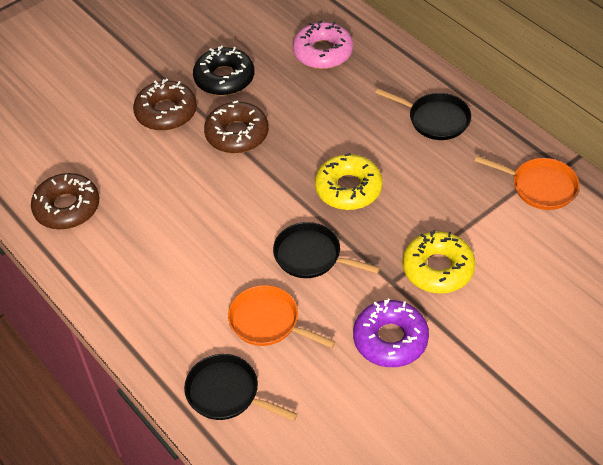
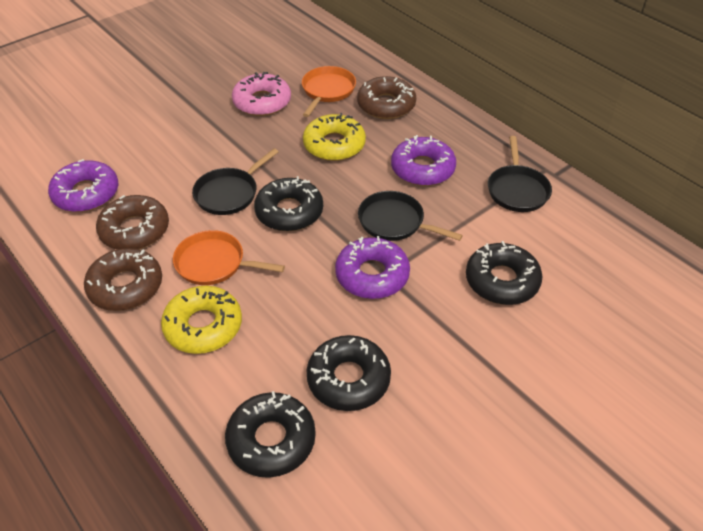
black donut: 1 -> 4
purple donut: 1 -> 3

